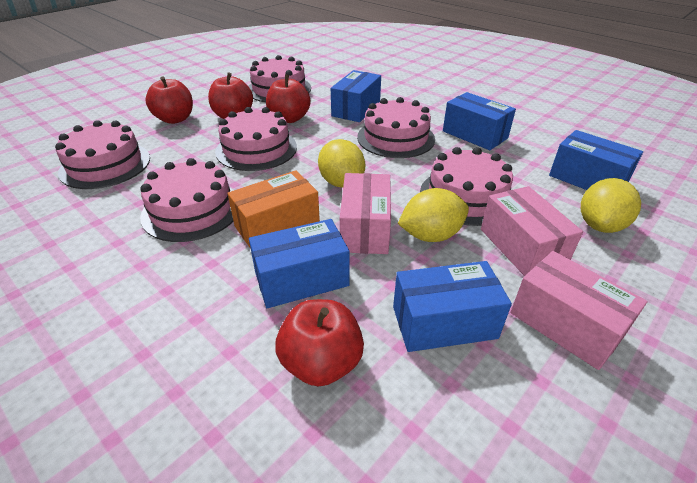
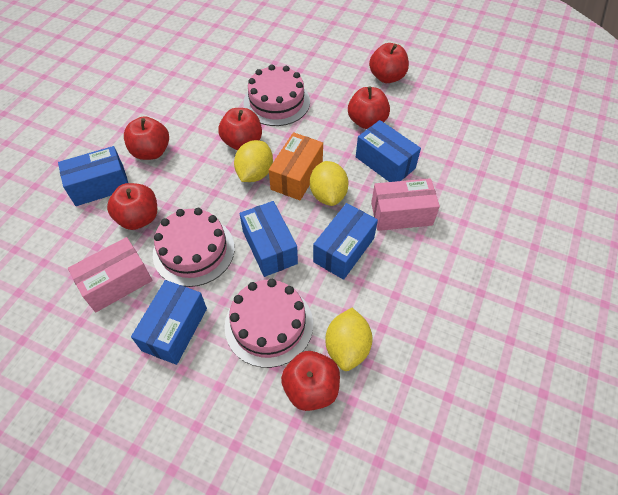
pink box: 3 -> 2
pink cake: 6 -> 3
red apple: 4 -> 6

